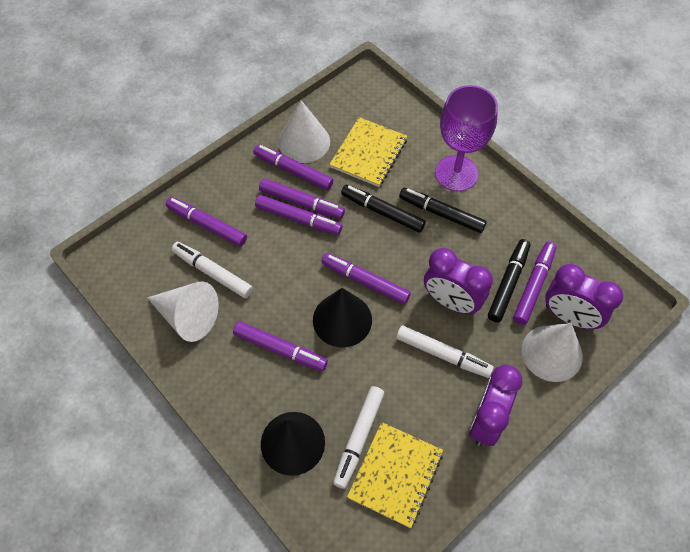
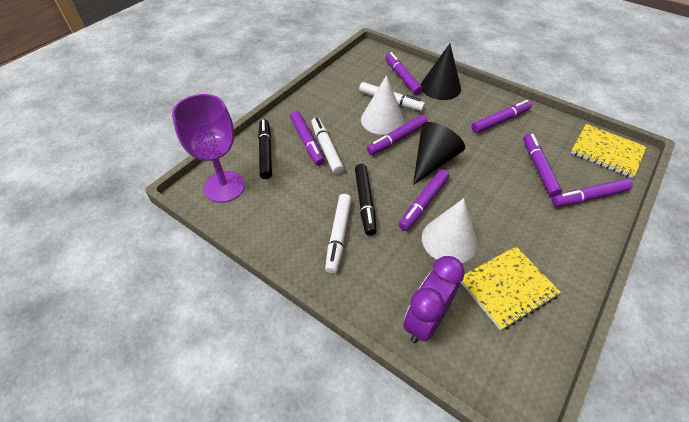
black marker: 3 -> 2
purple clock: 3 -> 1
white cone: 3 -> 2

